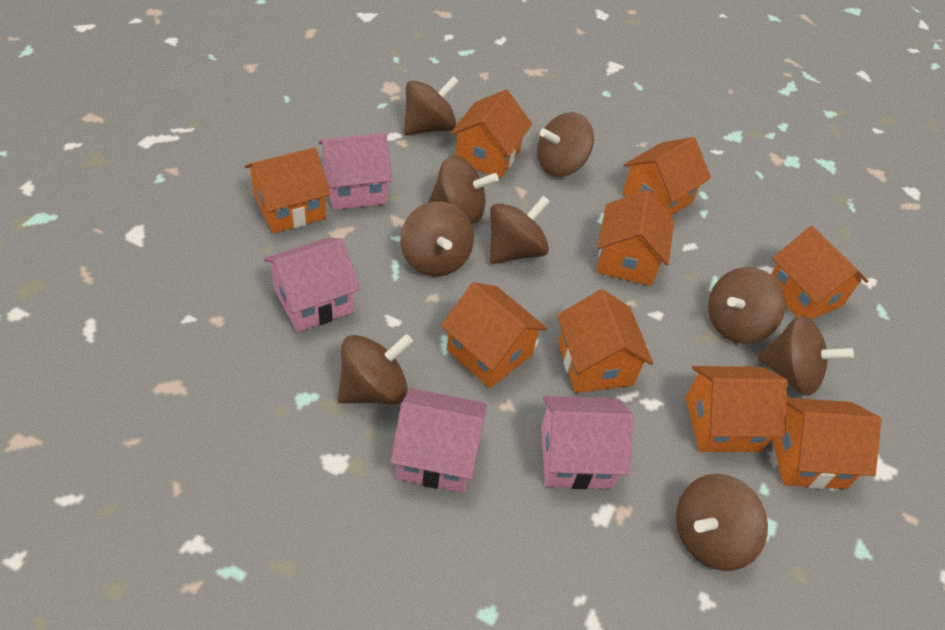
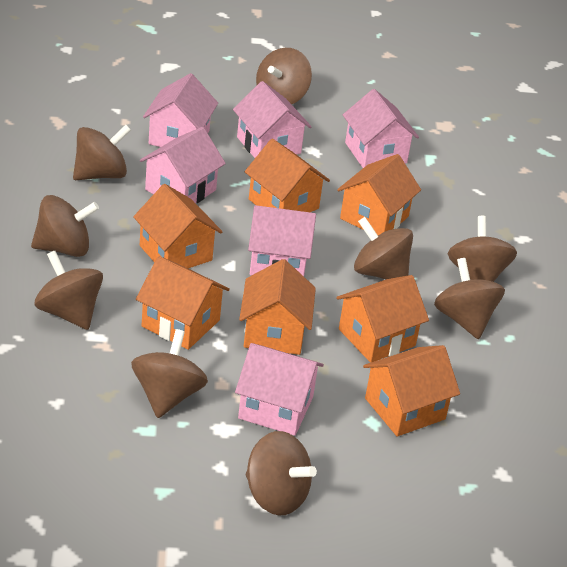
orange house: 9 -> 7
pink house: 4 -> 6

